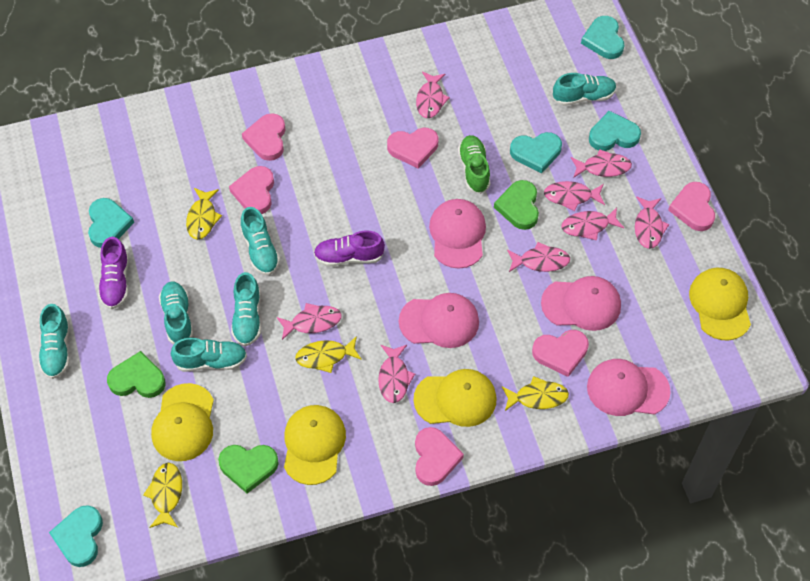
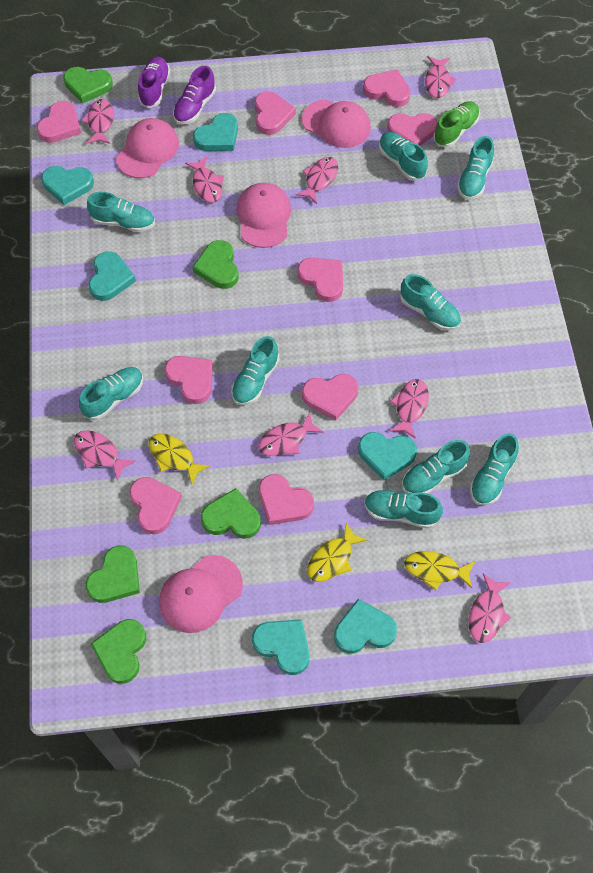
green heart: 3 -> 5
pink heart: 6 -> 9
turquoise heart: 5 -> 6
turquoise shoe: 6 -> 9
yellow cap: 4 -> 0
yellow fish: 4 -> 3

